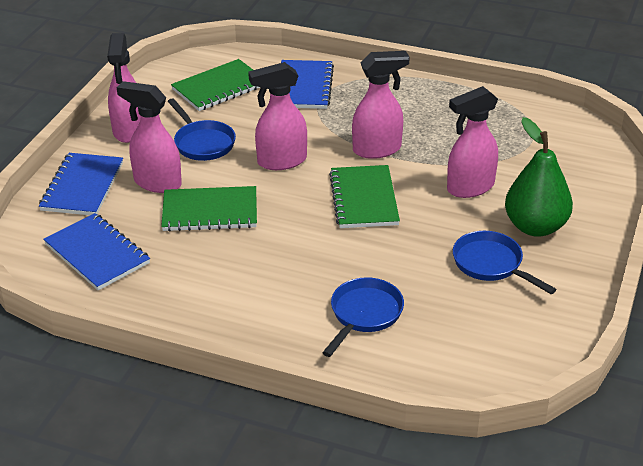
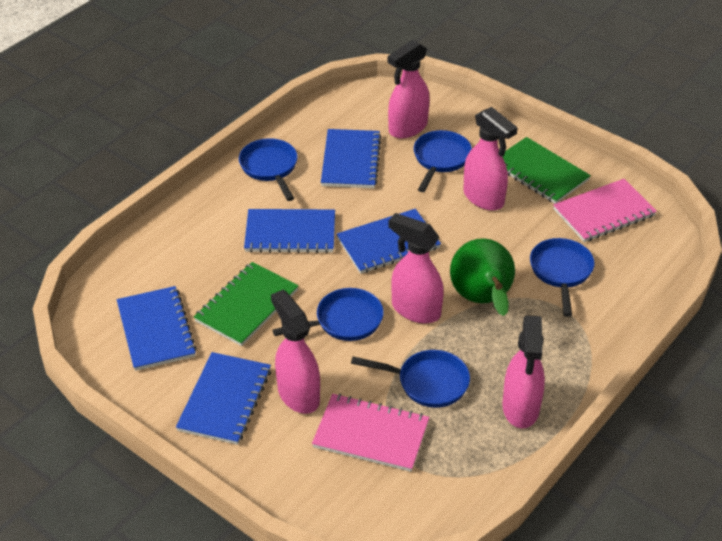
blue notebook: 3 -> 5
blue pan: 3 -> 5
green notebook: 3 -> 2
pink notebook: 0 -> 2

